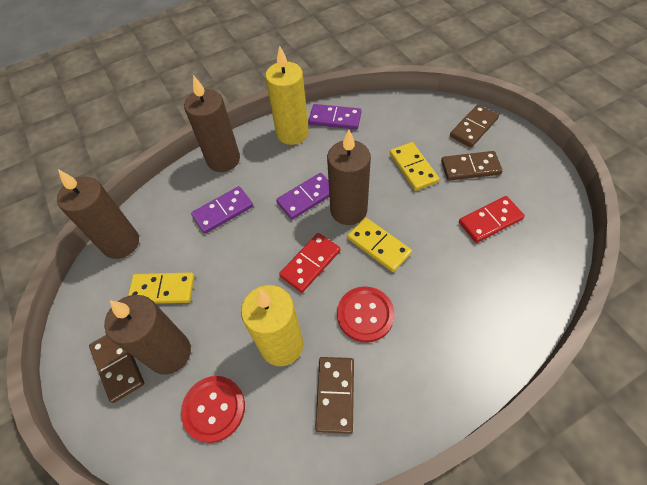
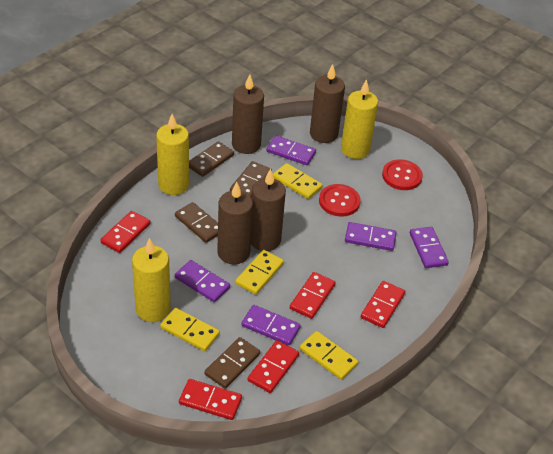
purple domino: 3 -> 5
red domino: 2 -> 5
yellow candle: 2 -> 3
yellow domino: 3 -> 4

